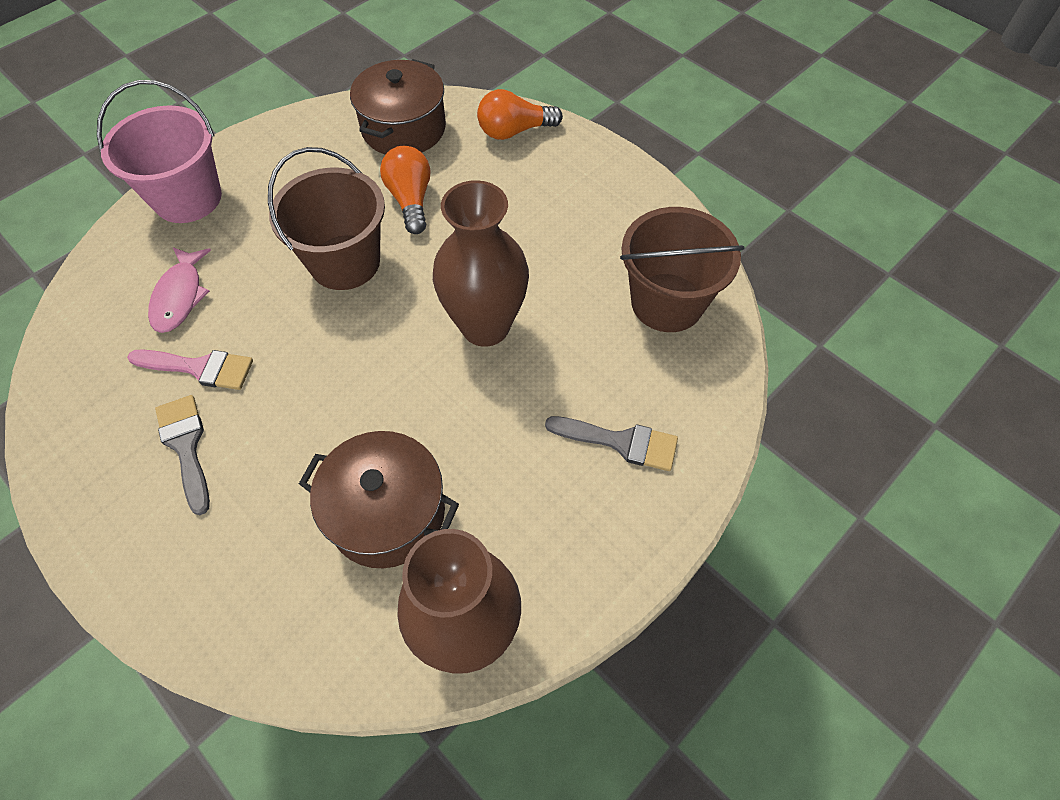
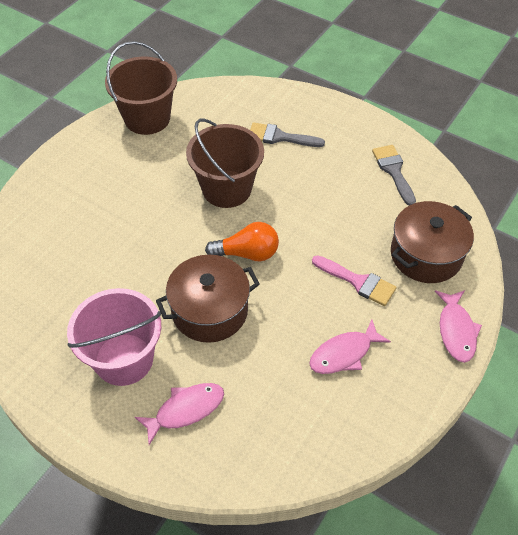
brown vase: 2 -> 0
orange light bulb: 2 -> 1
pink fish: 1 -> 3

